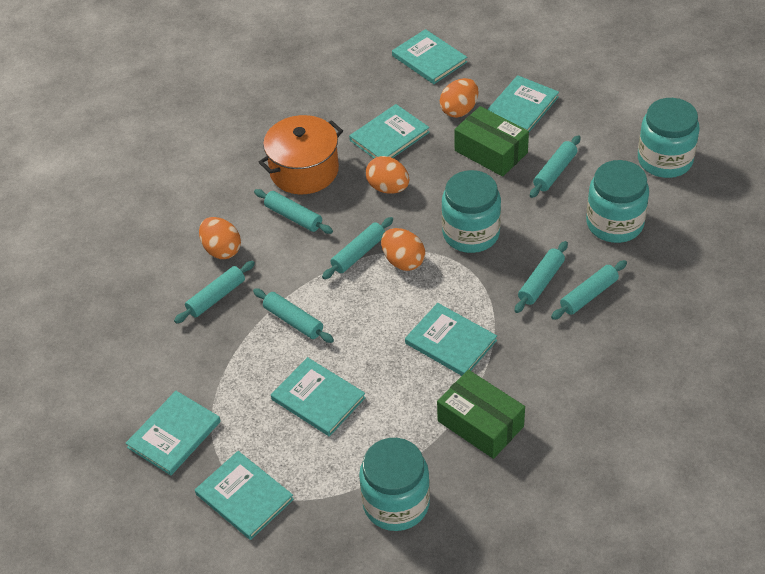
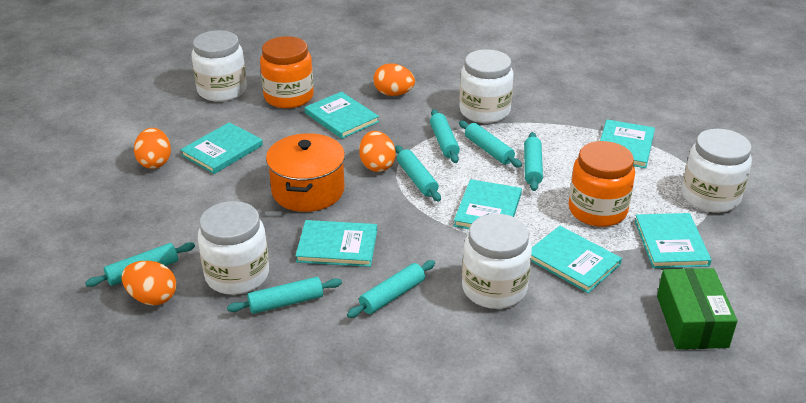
green box: 2 -> 1
orange jar: 0 -> 2
turquoise jar: 4 -> 0
white jar: 0 -> 5

